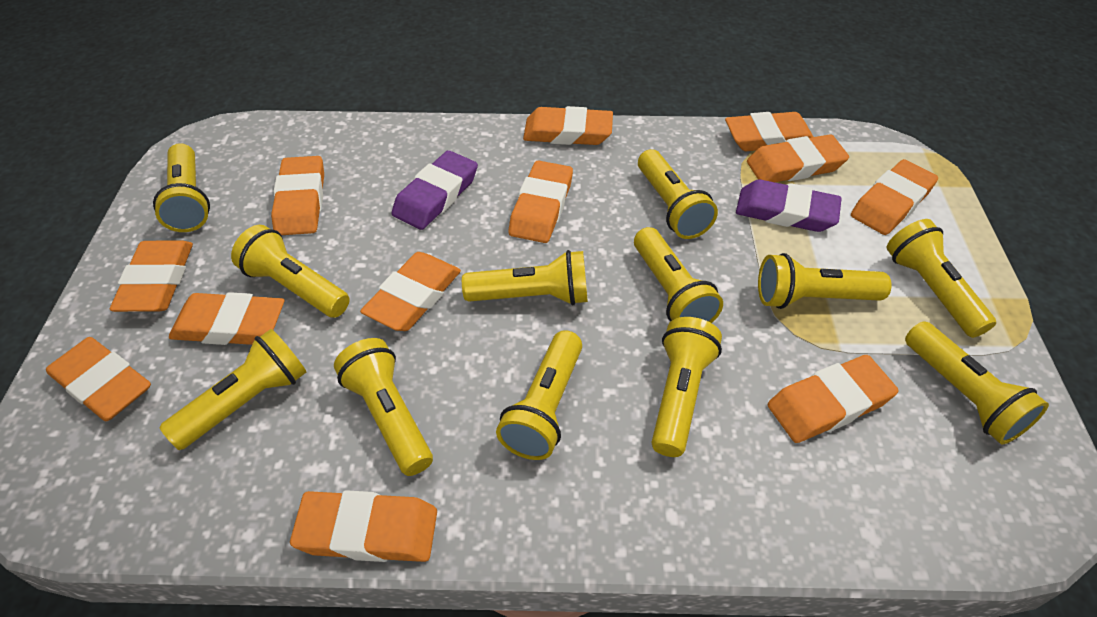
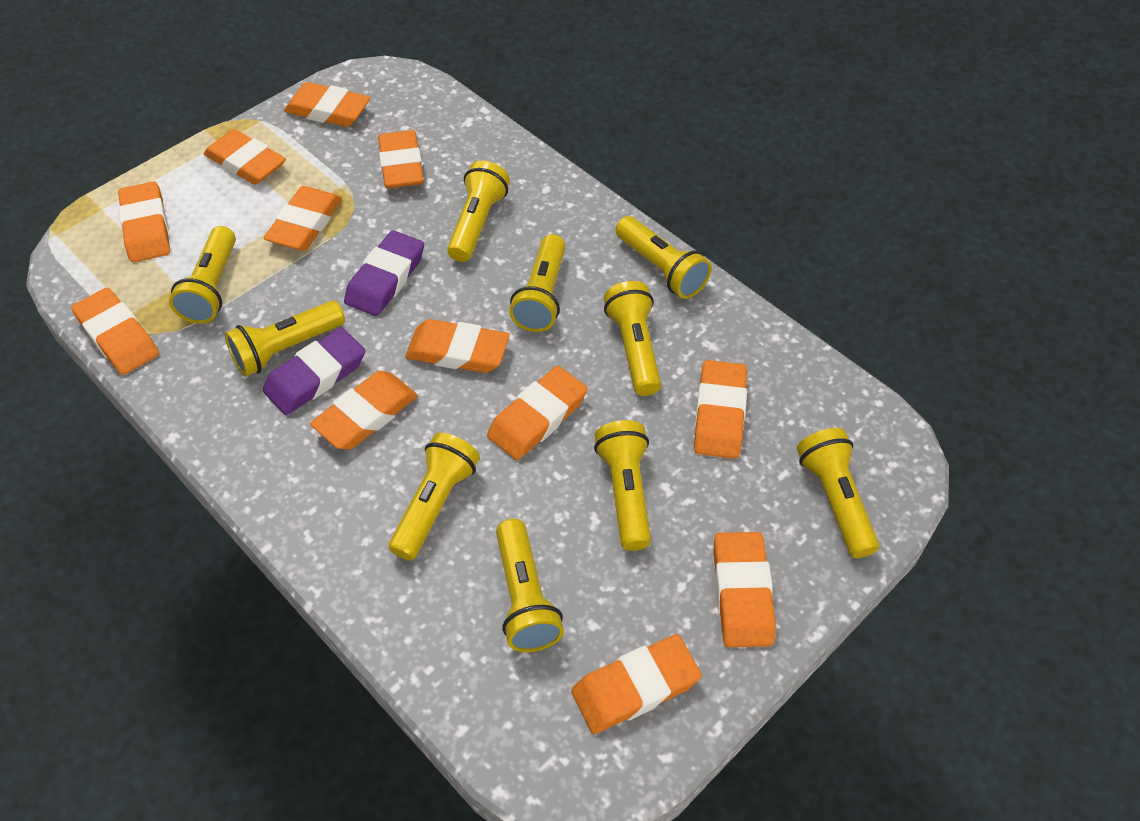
yellow flashlight: 12 -> 10

